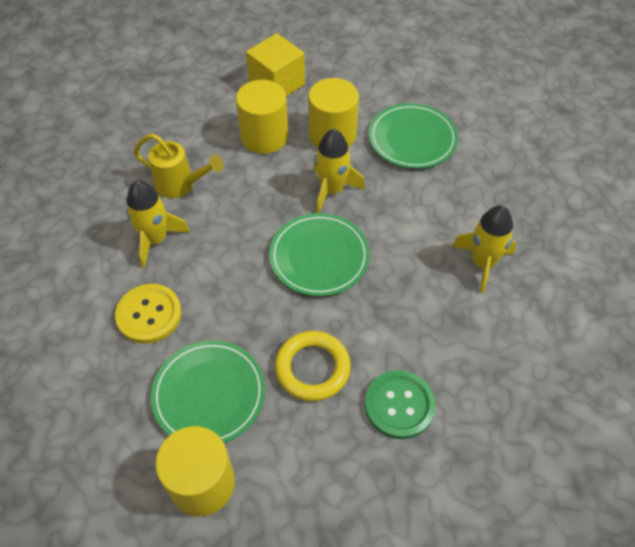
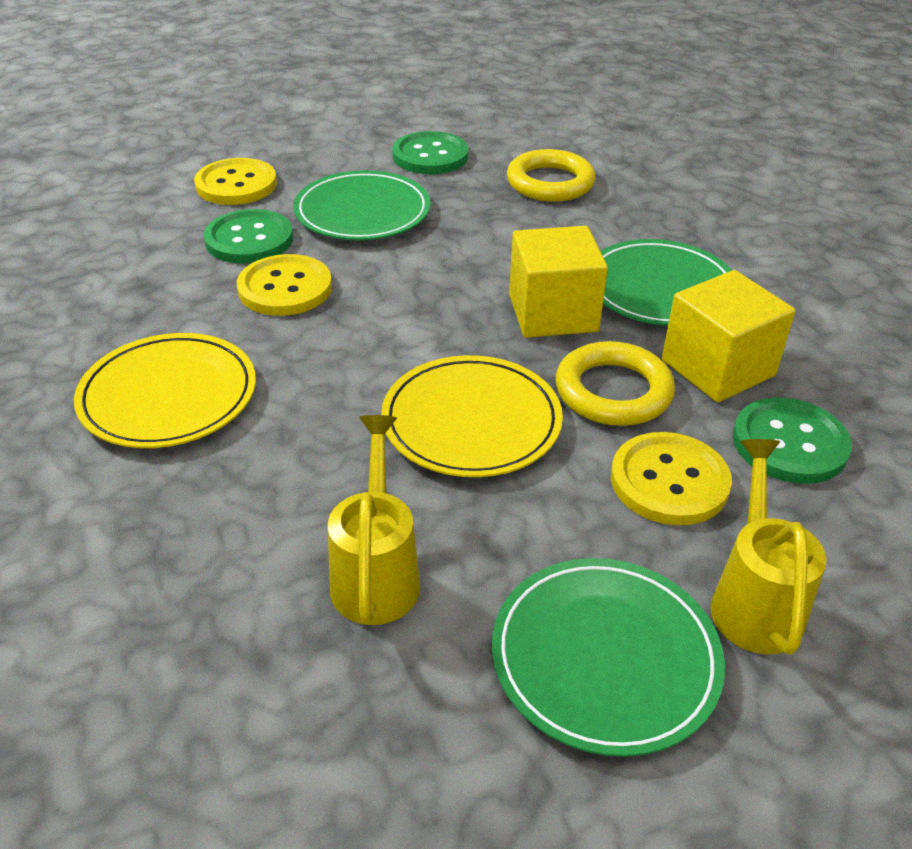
green button: 1 -> 3
yellow button: 1 -> 3
yellow cube: 1 -> 2
yellow cylinder: 3 -> 0
yellow plate: 0 -> 2
yellow ring: 1 -> 2
yellow rocket: 3 -> 0
yellow watering can: 1 -> 2

